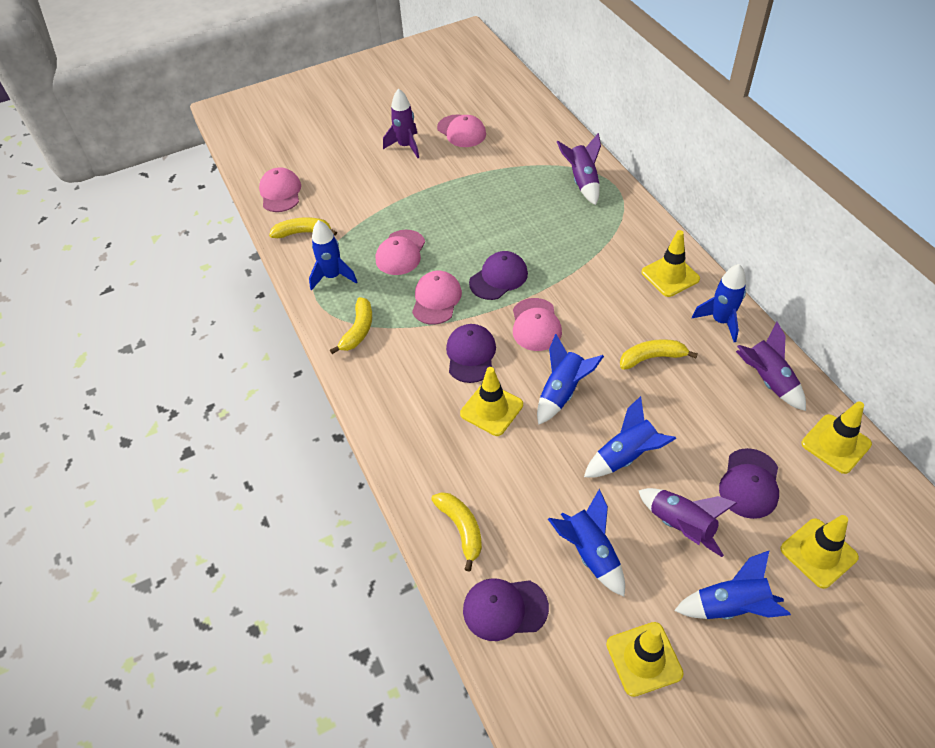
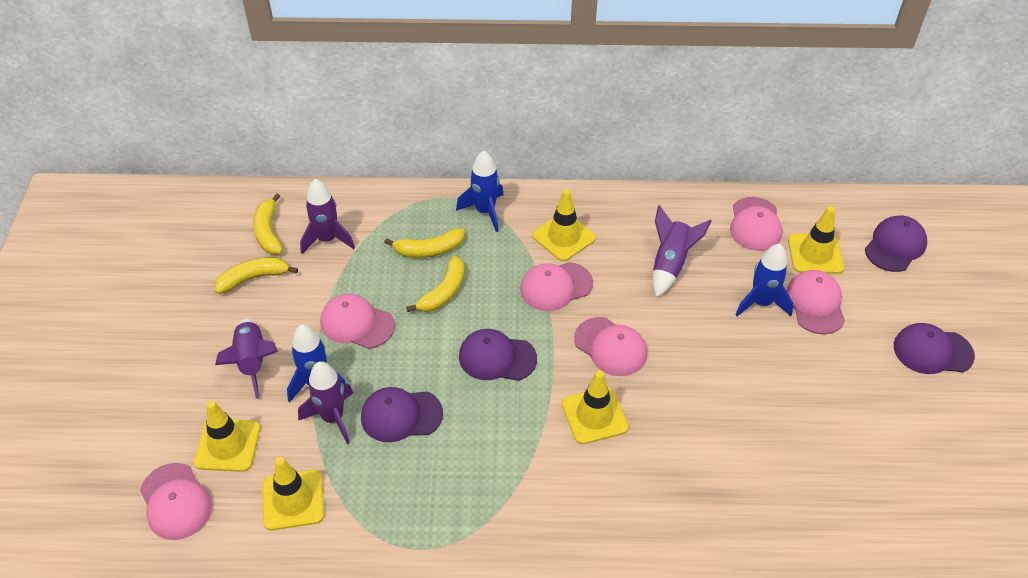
blue rocket: 6 -> 3
pink cap: 5 -> 6

